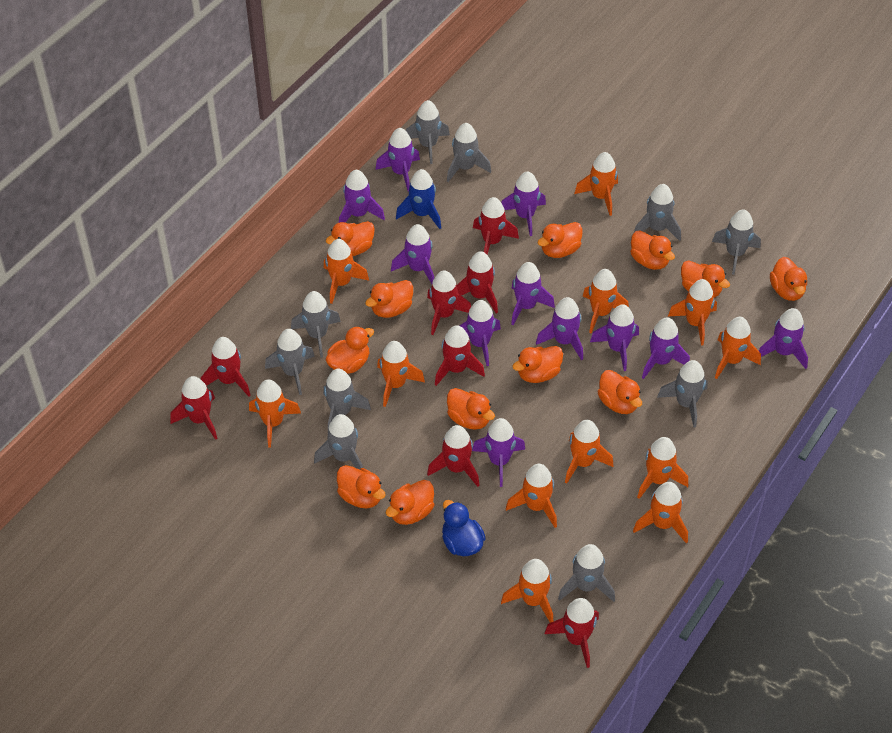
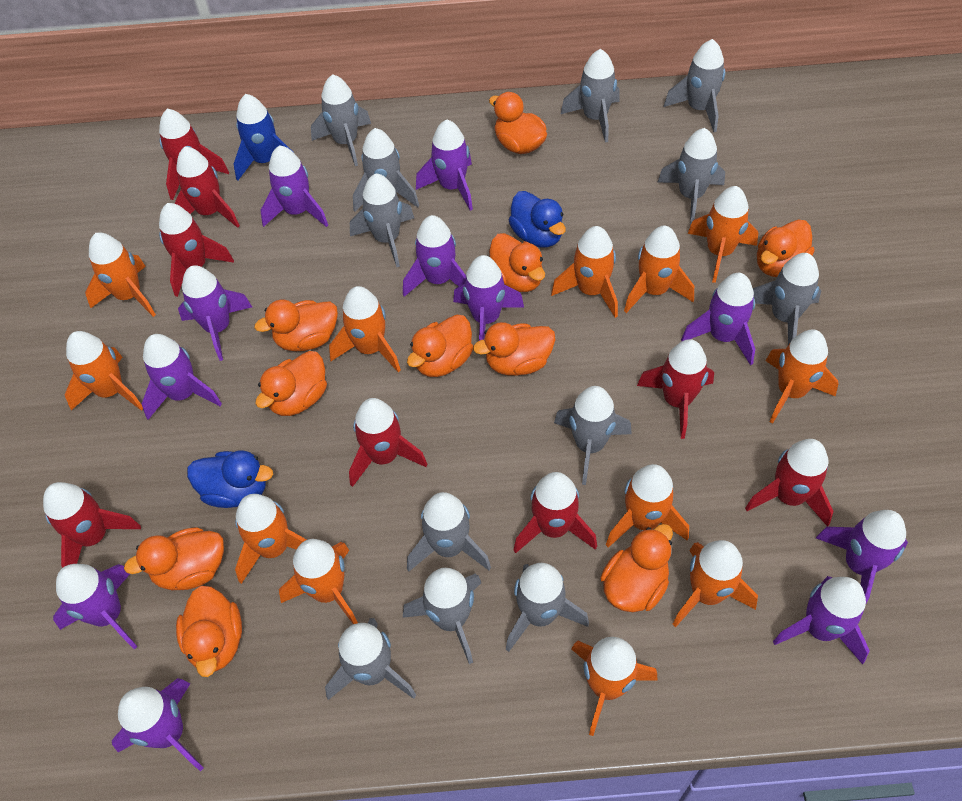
blue duck: 1 -> 2
grey rocket: 10 -> 12
orange duck: 12 -> 10

